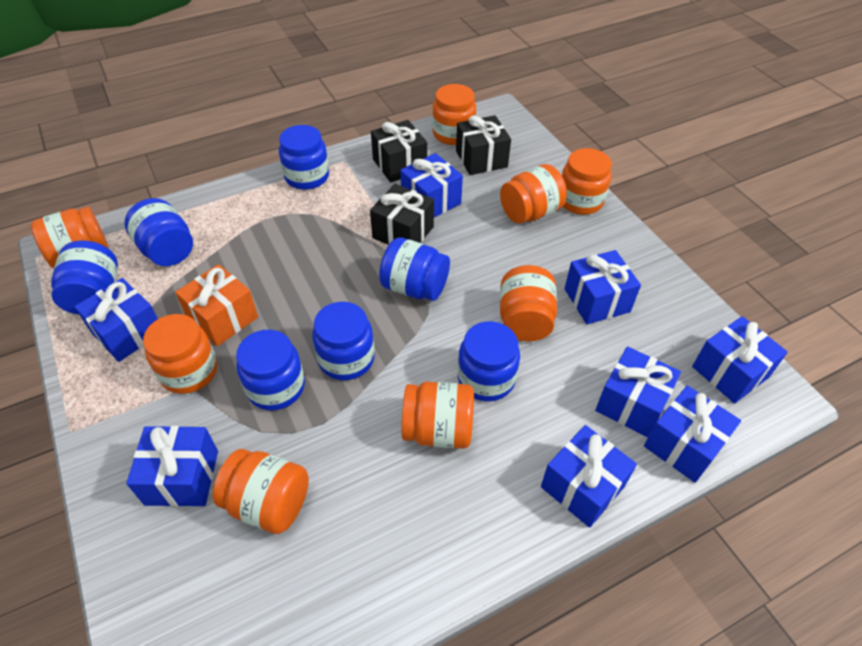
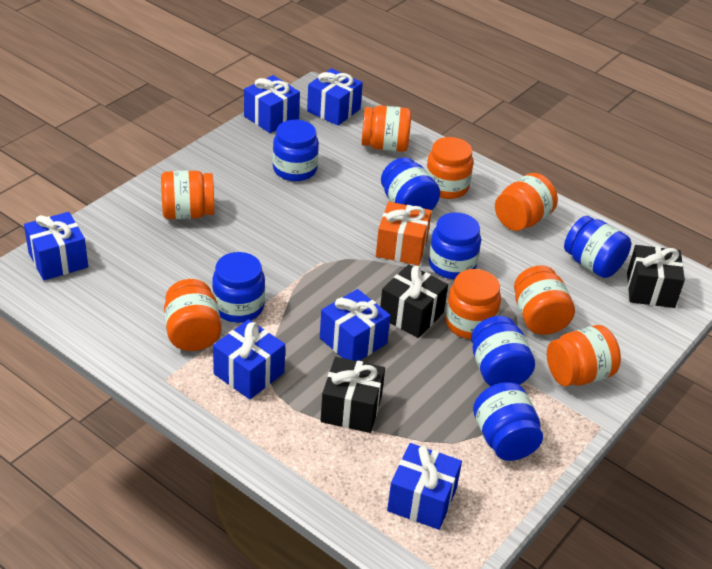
blue gift: 8 -> 6

